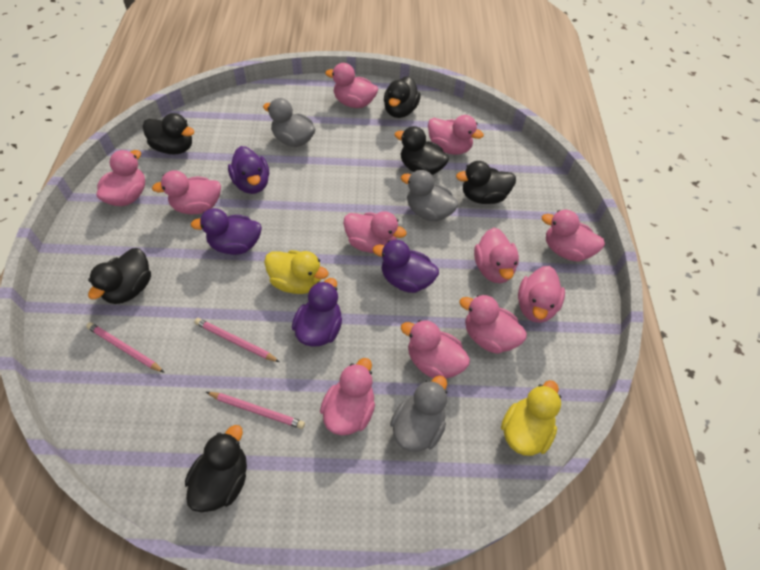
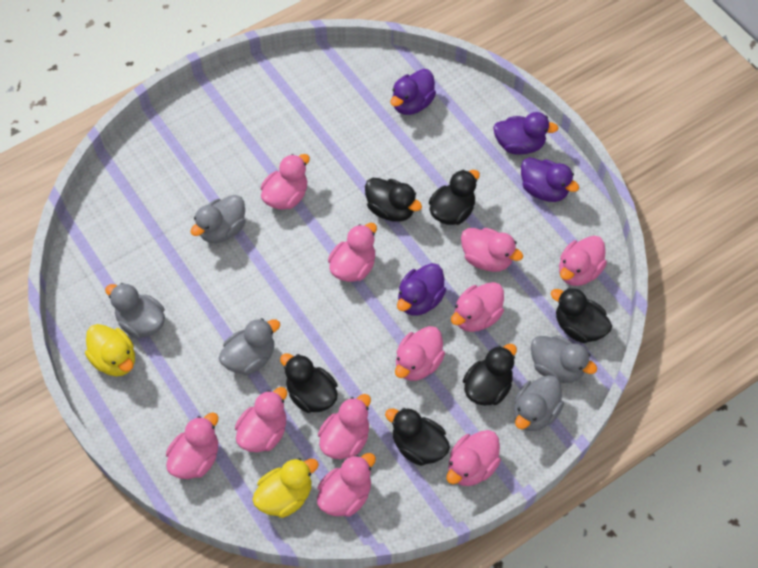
grey duck: 3 -> 5
pink pencil: 3 -> 0

